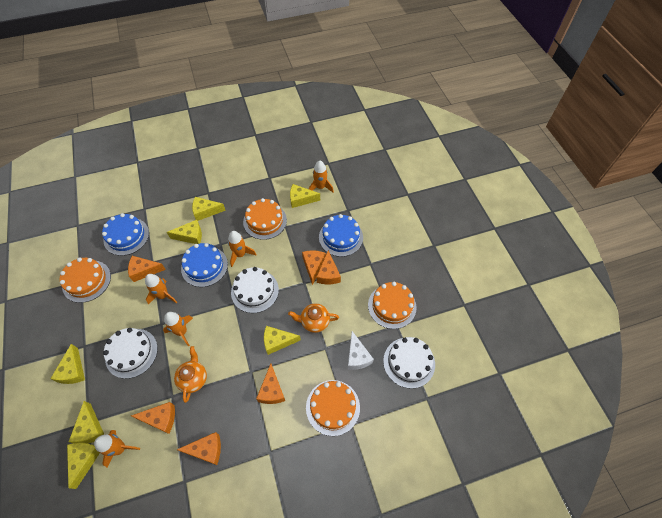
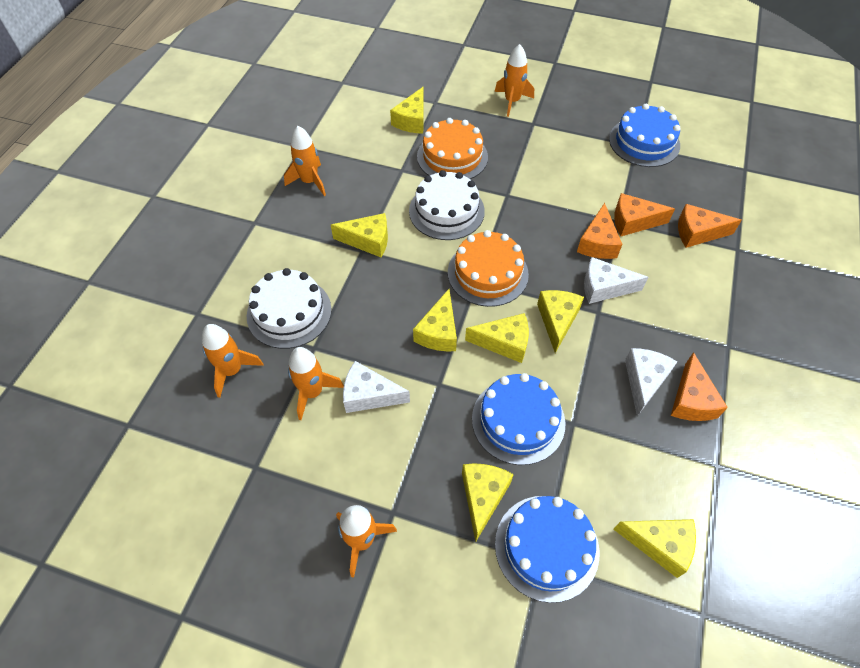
orange cake: 4 -> 2
orange cheese: 6 -> 4
orange teapot: 2 -> 0
white cake: 3 -> 2
white cheese: 1 -> 3

